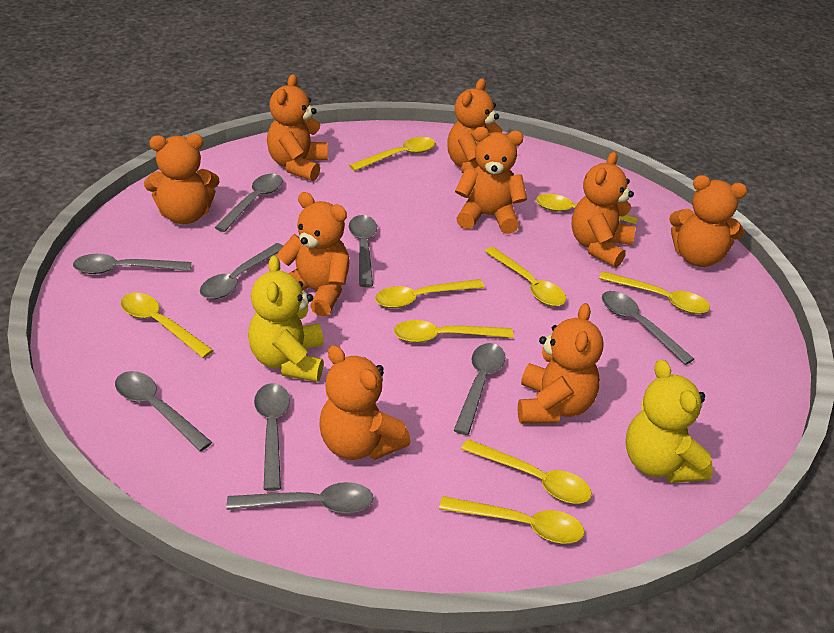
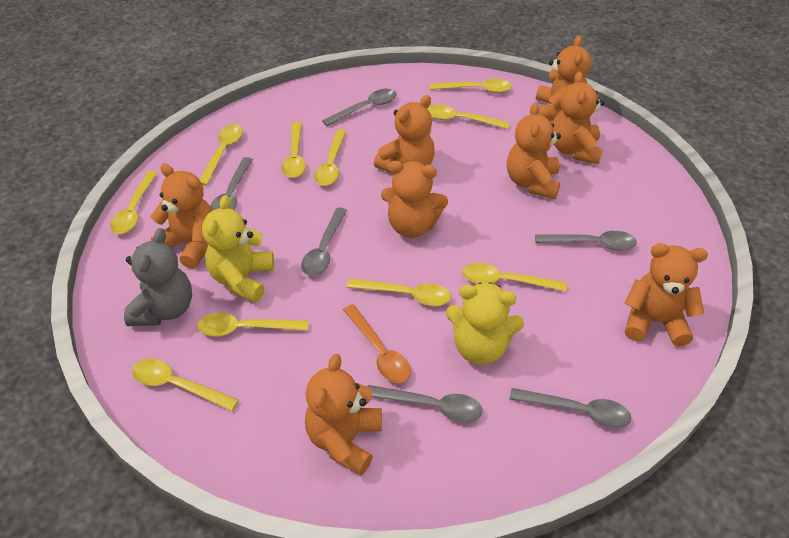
grey spoon: 9 -> 6
grey teddy bear: 0 -> 1
orange spoon: 0 -> 1
orange teddy bear: 9 -> 8
yellow spoon: 9 -> 10

